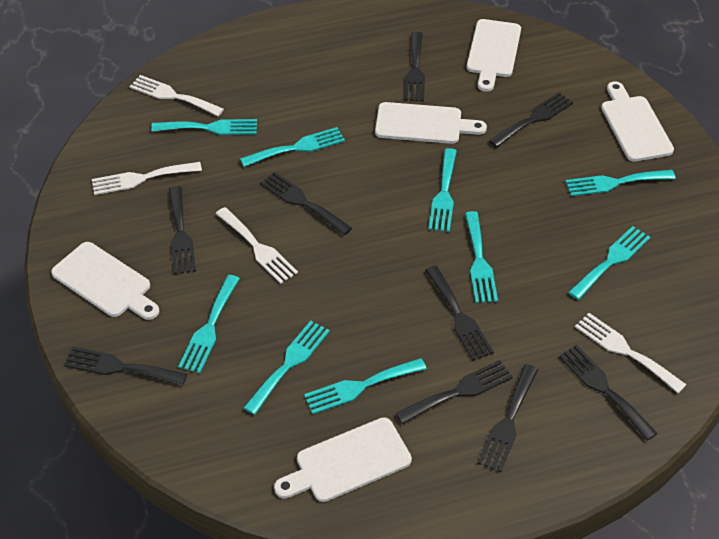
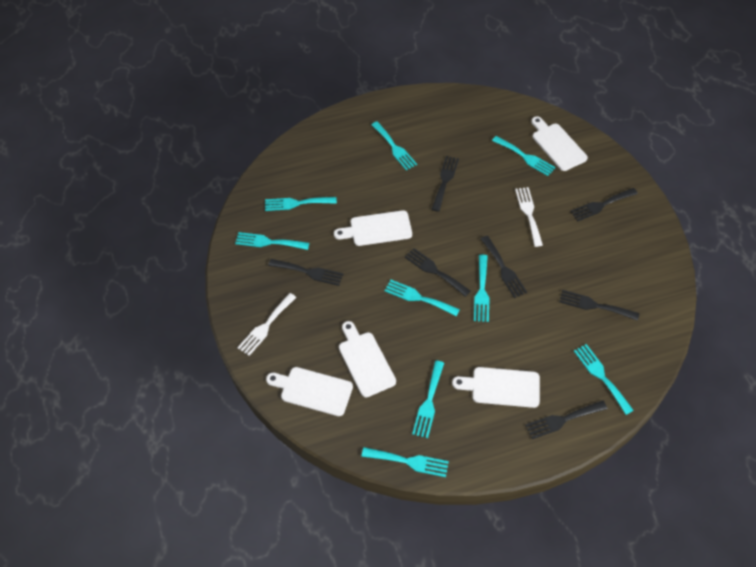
black fork: 9 -> 7
white fork: 4 -> 2

